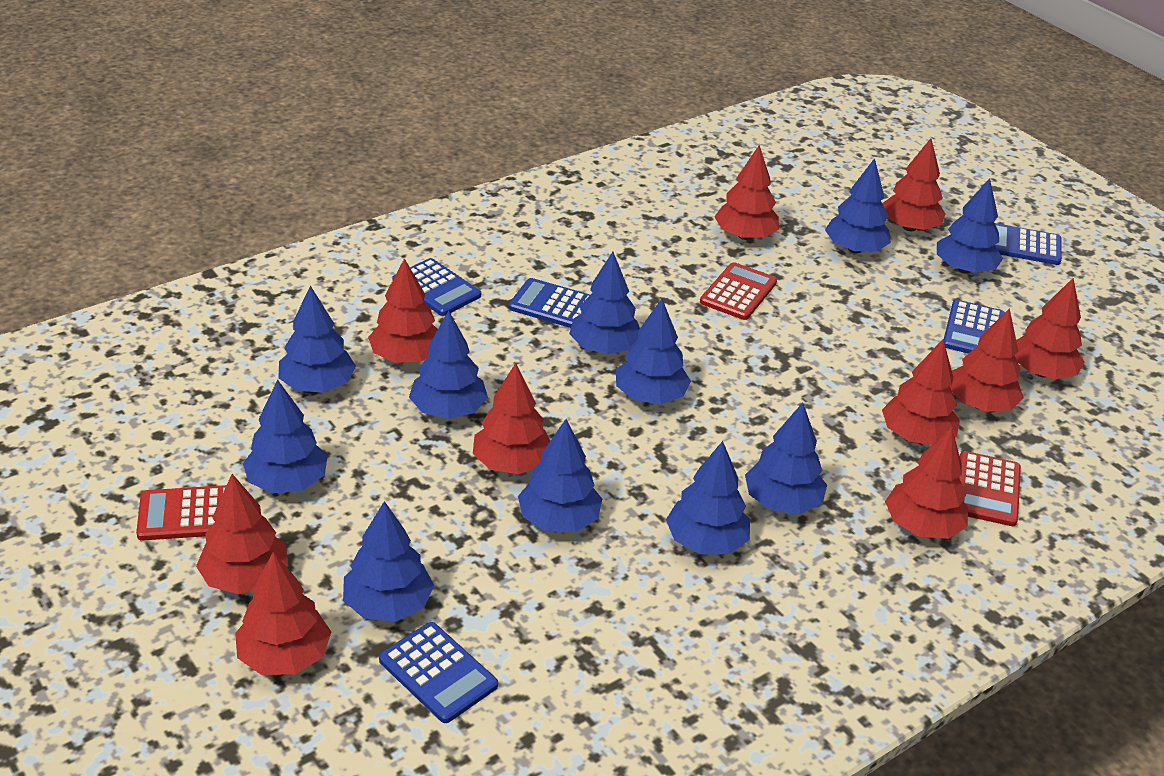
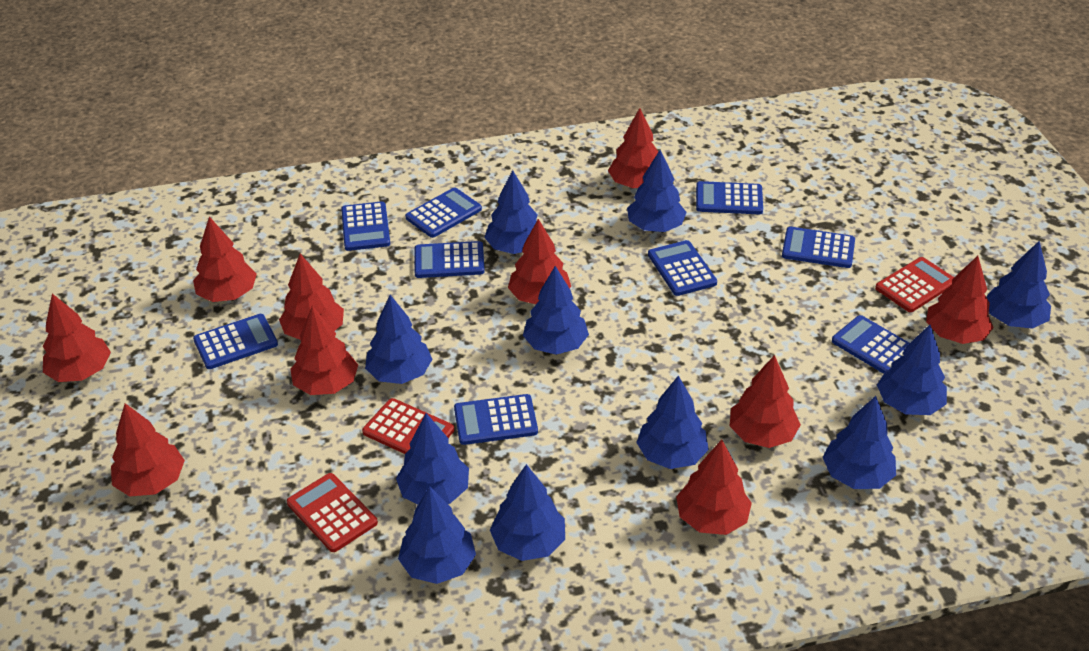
blue calculator: 5 -> 9

